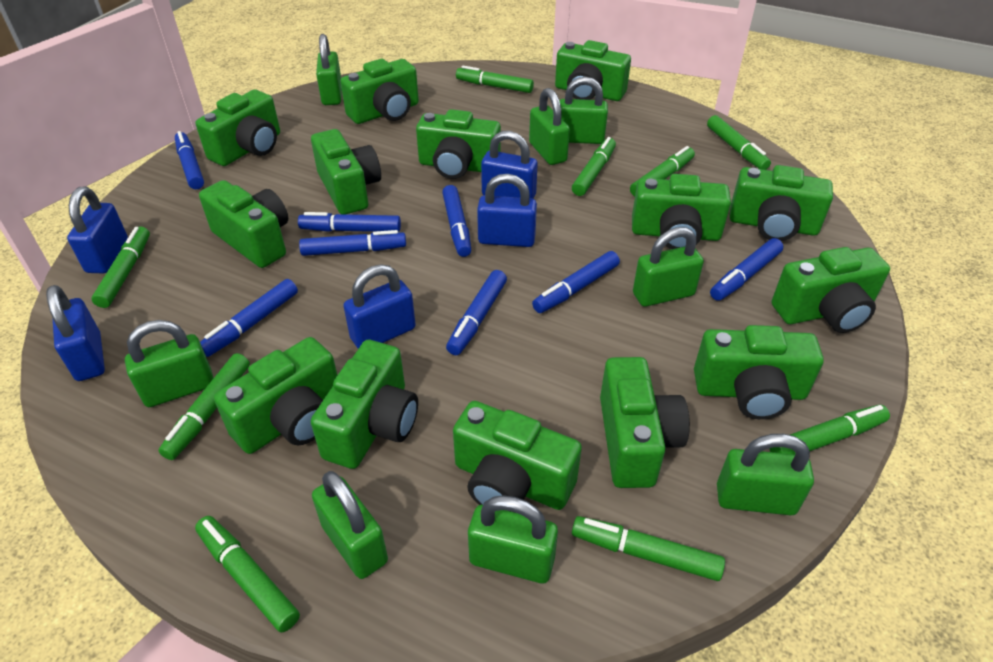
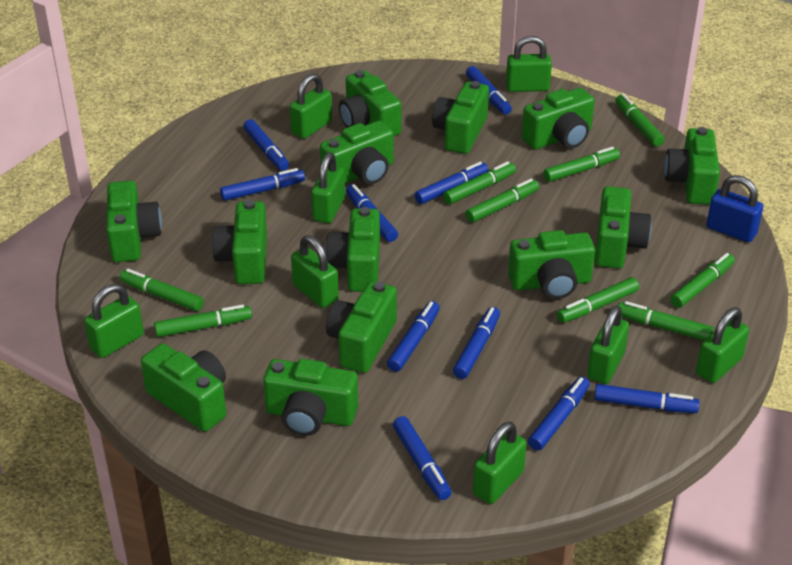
blue marker: 8 -> 10
blue padlock: 5 -> 1
green camera: 14 -> 13

